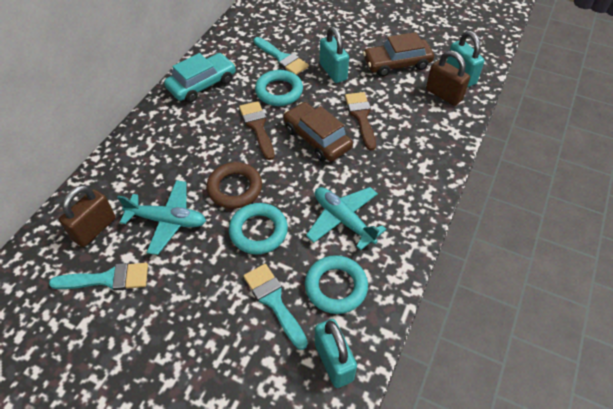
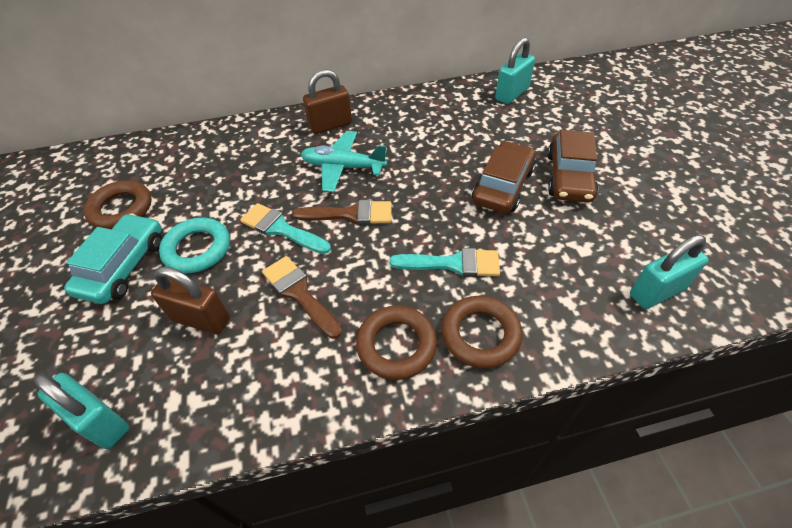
brown ring: 1 -> 3
turquoise brush: 3 -> 2
turquoise plane: 2 -> 1
turquoise ring: 3 -> 1

